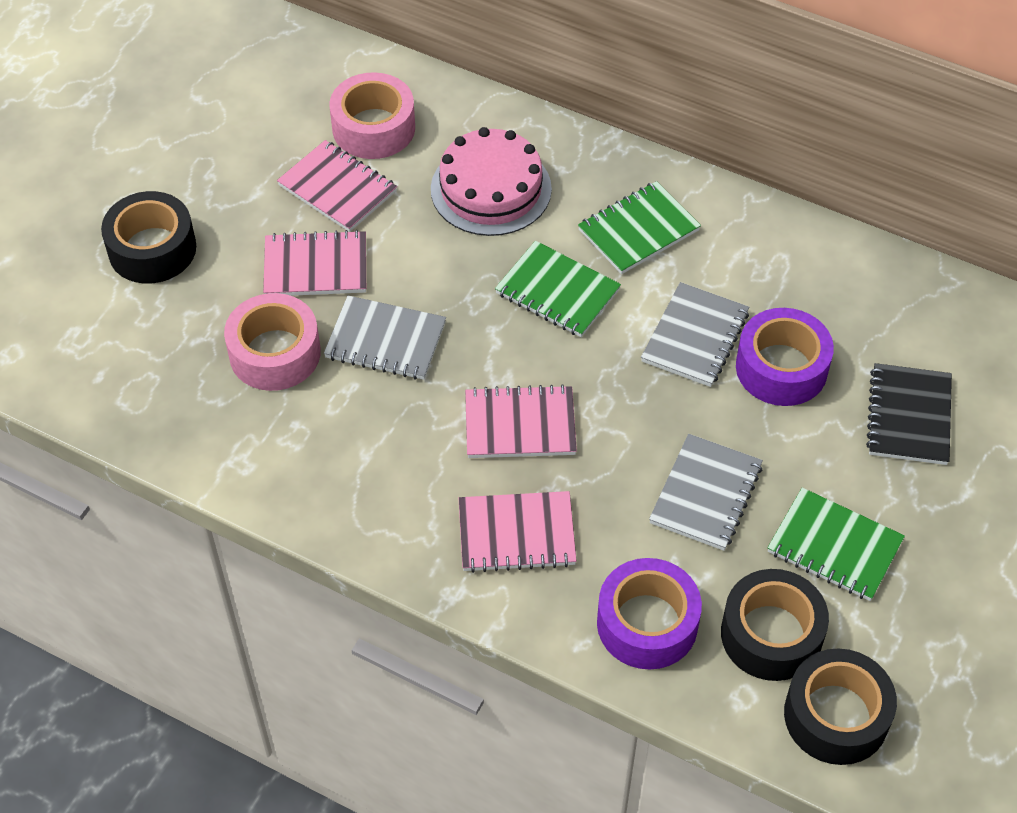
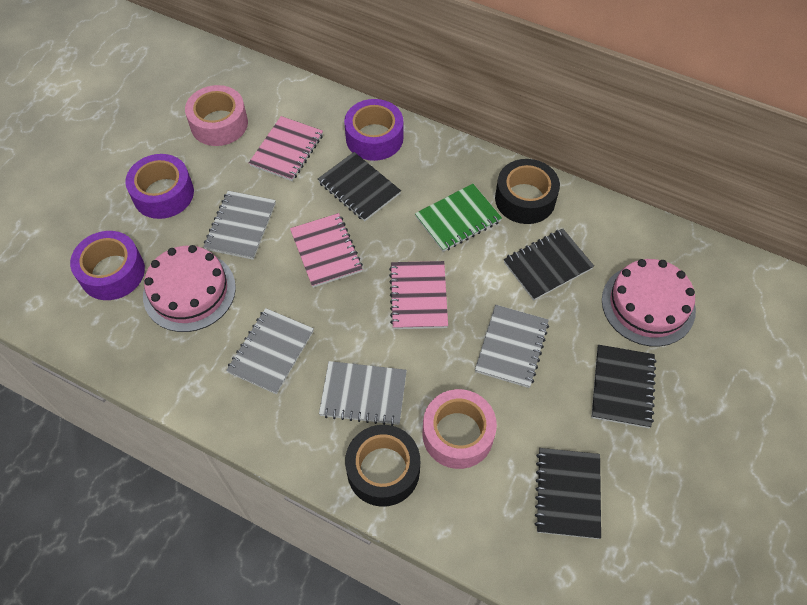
black notebook: 1 -> 4
black tape: 3 -> 2
green notebook: 3 -> 1
grey notebook: 3 -> 4
pink cake: 1 -> 2
pink notebook: 4 -> 3
purple tape: 2 -> 3

